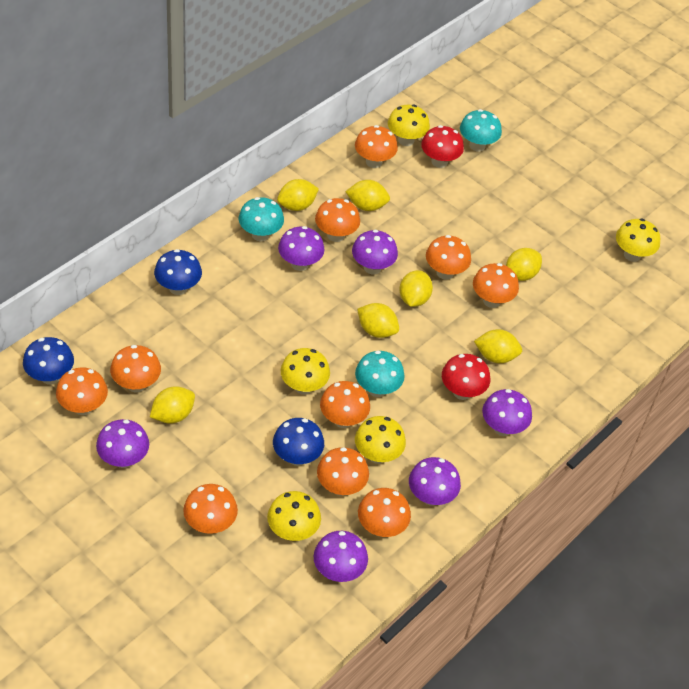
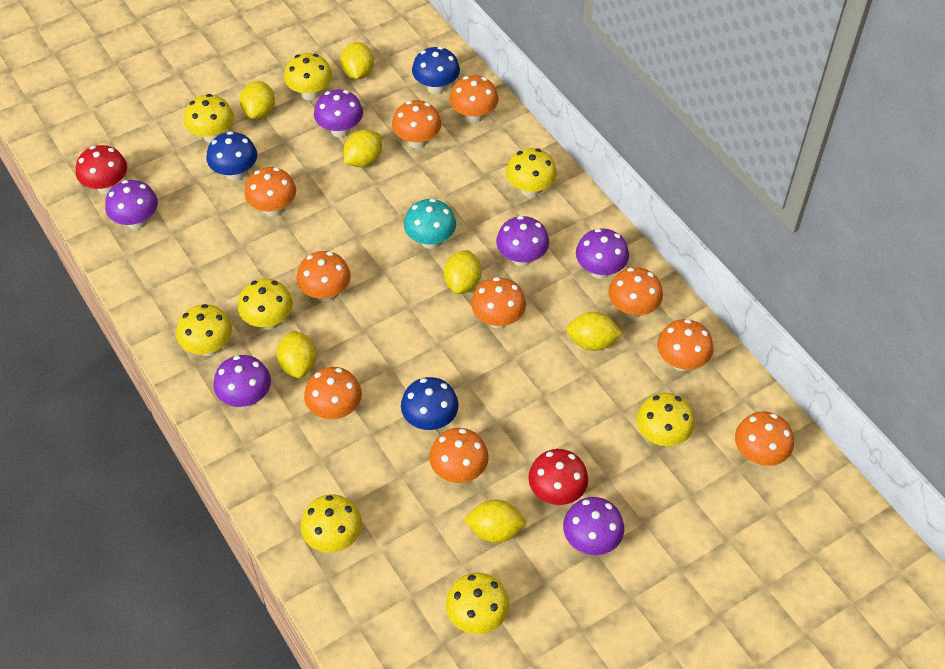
turquoise mushroom: 3 -> 1
yellow mushroom: 5 -> 8

